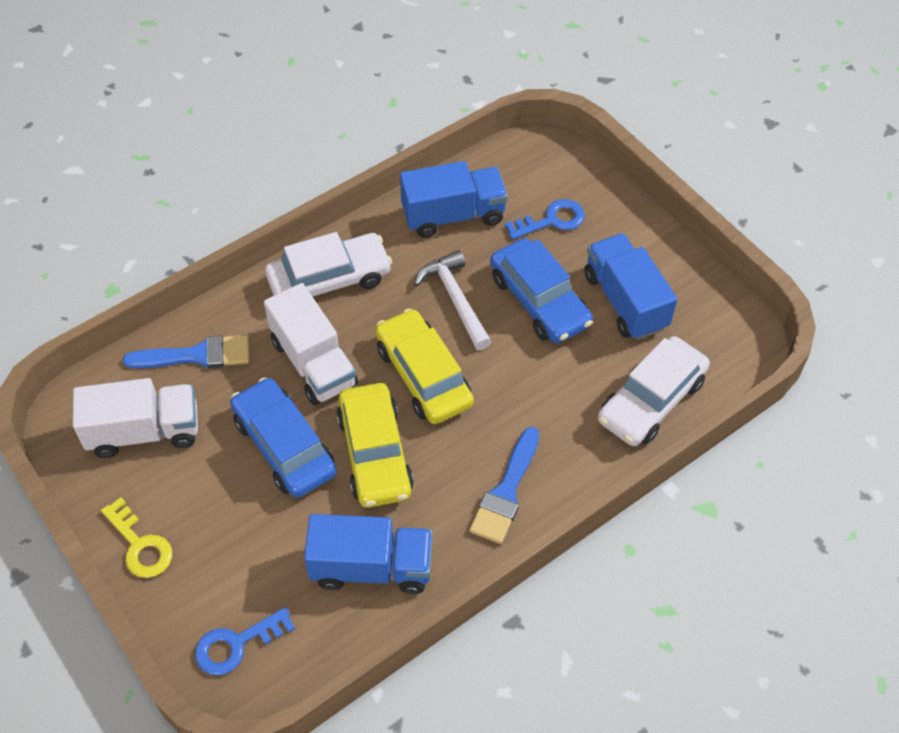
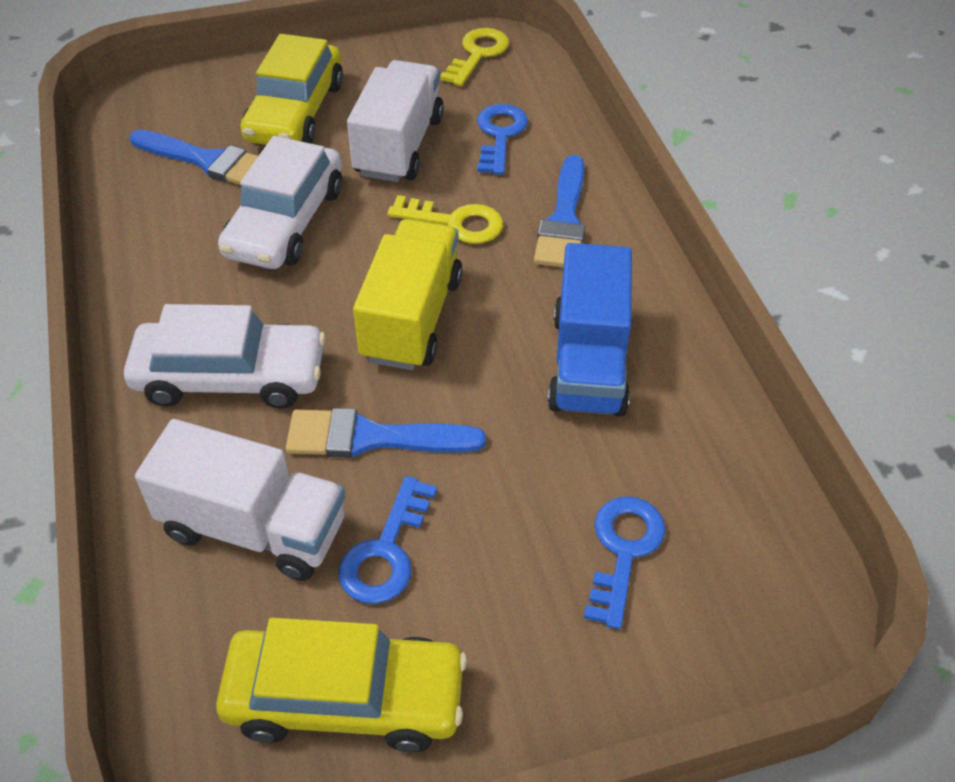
blue brush: 2 -> 3
blue car: 2 -> 0
blue key: 2 -> 3
blue truck: 3 -> 1
white hammer: 1 -> 0
yellow key: 1 -> 2
yellow truck: 0 -> 1

